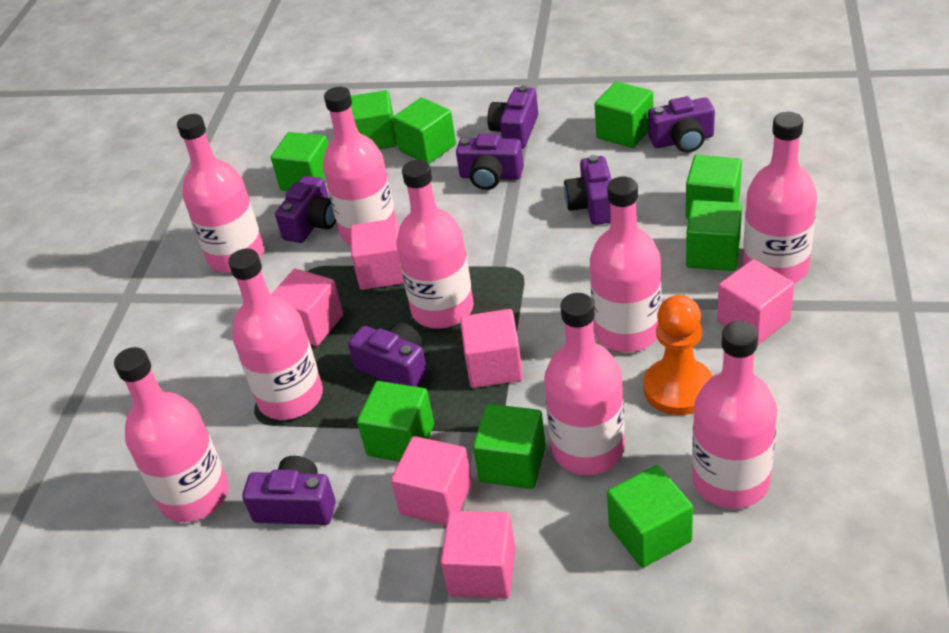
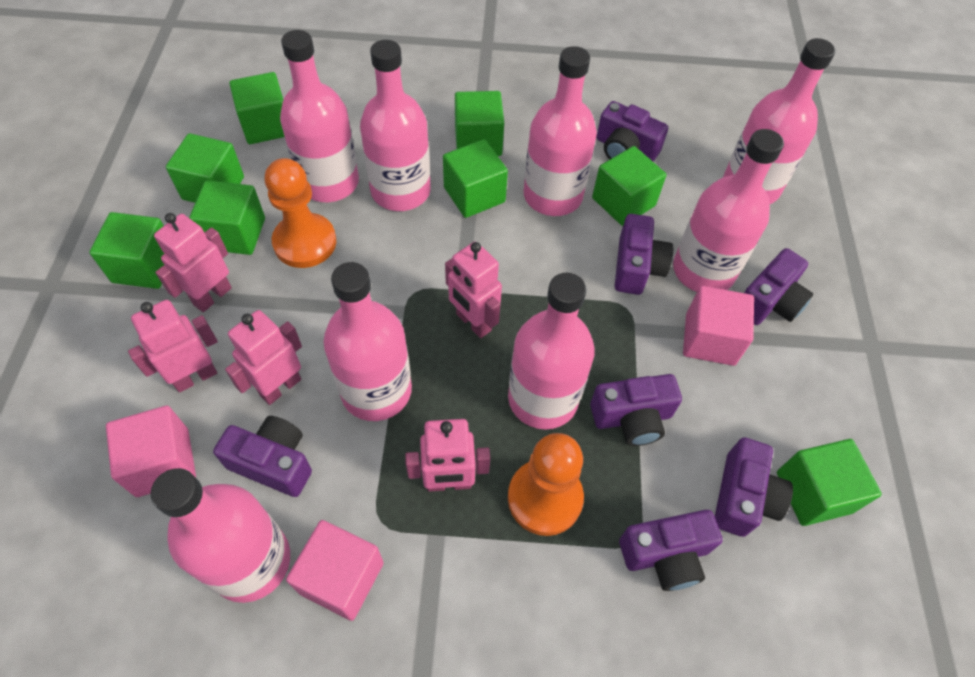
green cube: 9 -> 8
orange pawn: 1 -> 2
pink bottle: 9 -> 8
pink cube: 6 -> 3
pink robot: 0 -> 5

